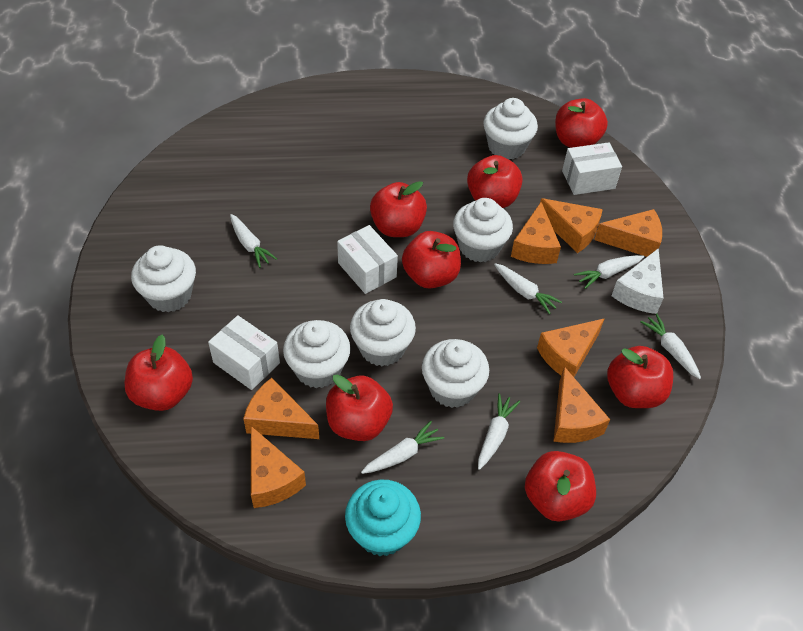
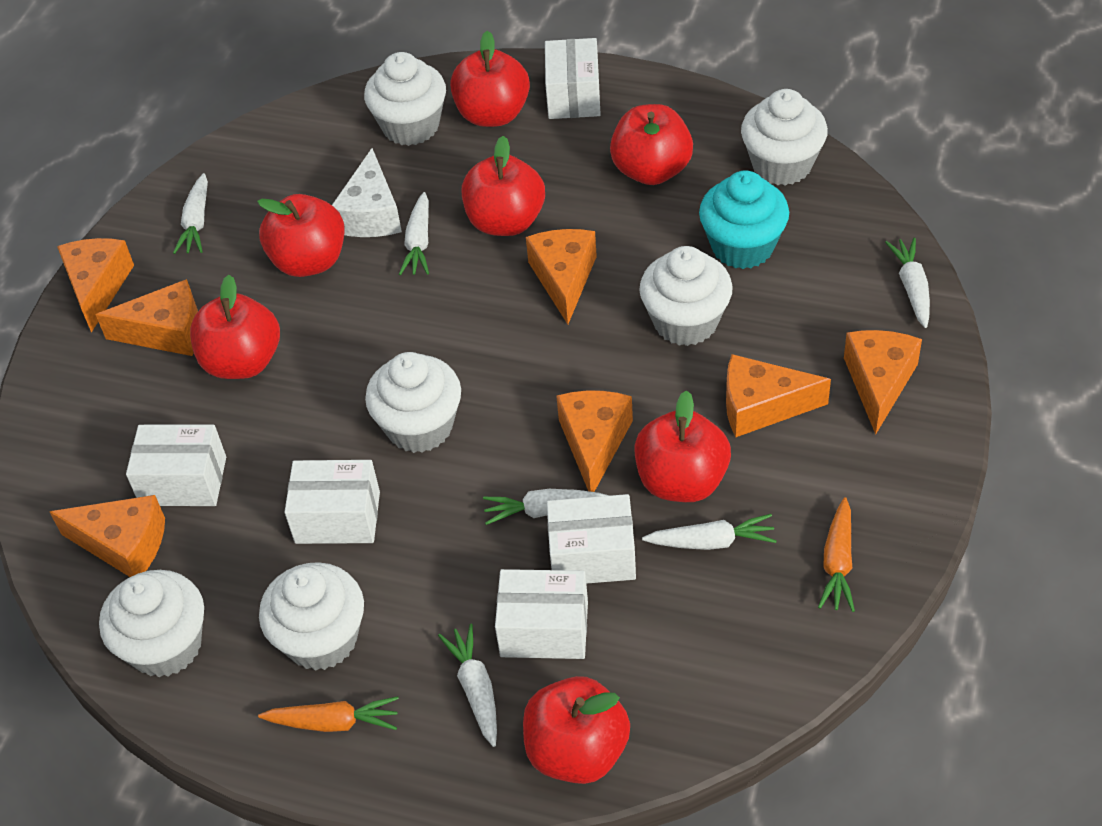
orange carrot: 0 -> 2
red apple: 8 -> 7
white box: 3 -> 5

